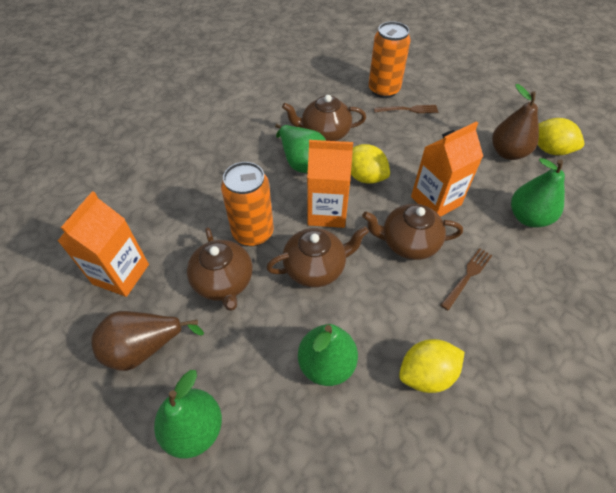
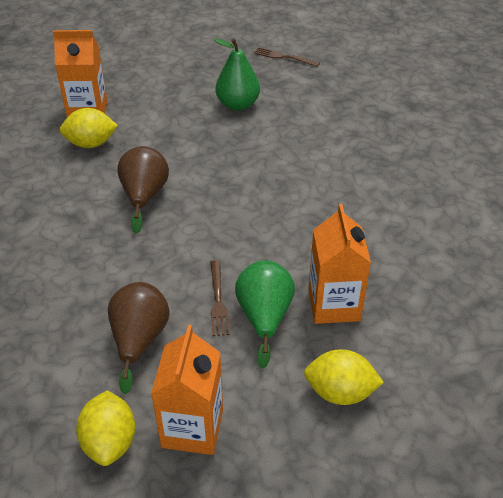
brown teapot: 4 -> 0
green pear: 4 -> 2
orange can: 2 -> 0

